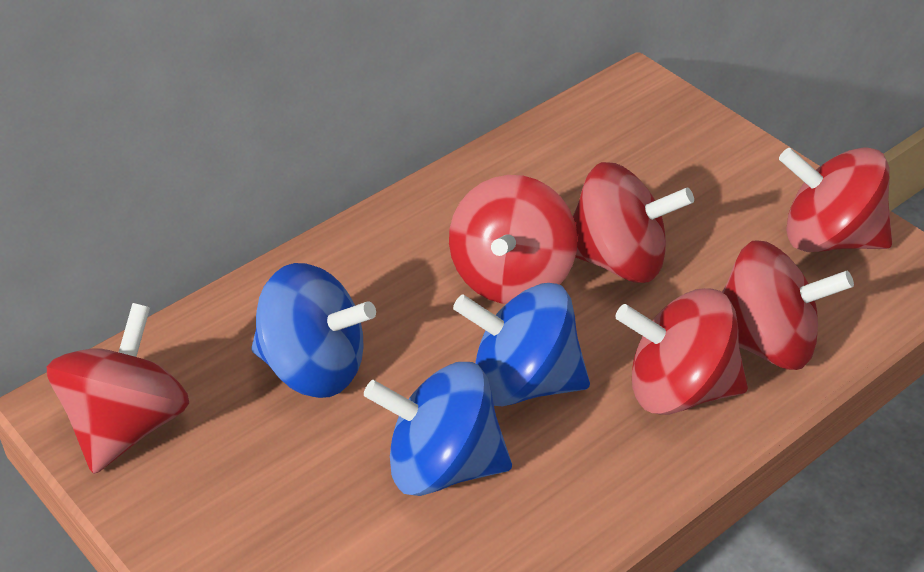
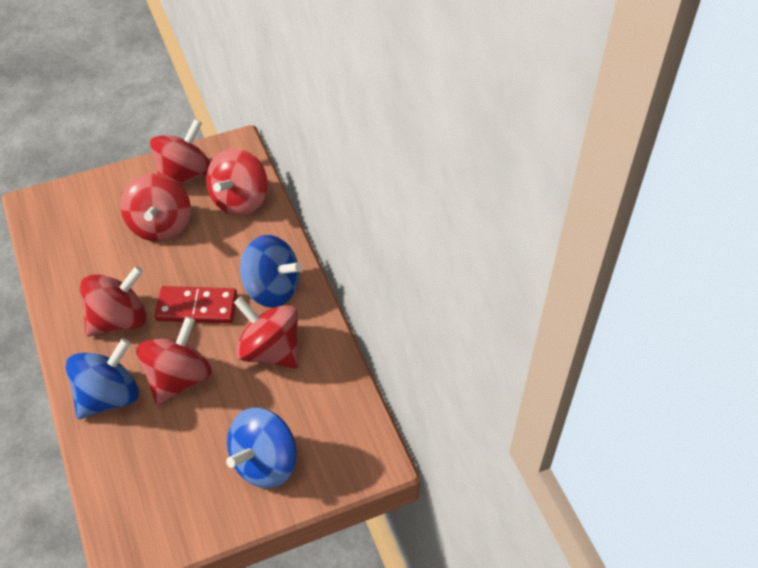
red domino: 0 -> 1

